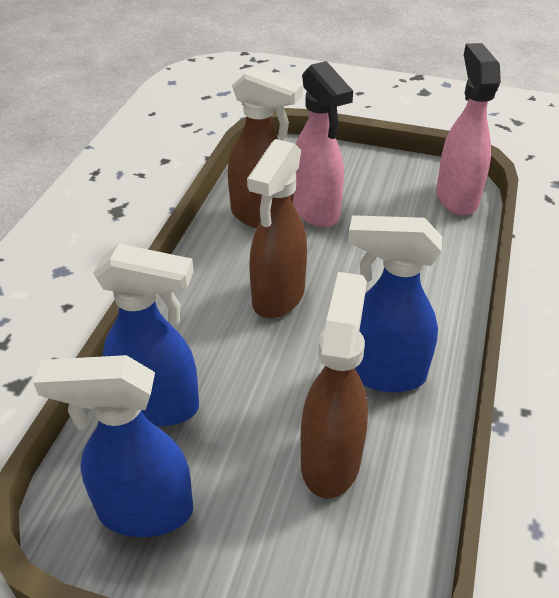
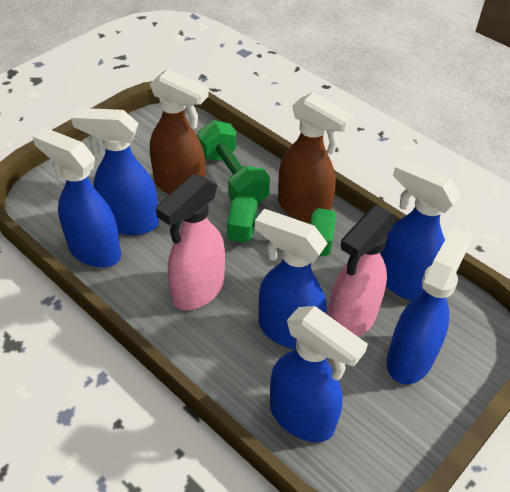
blue spray bottle: 3 -> 6
brown spray bottle: 3 -> 2
green dumbbell: 0 -> 2

